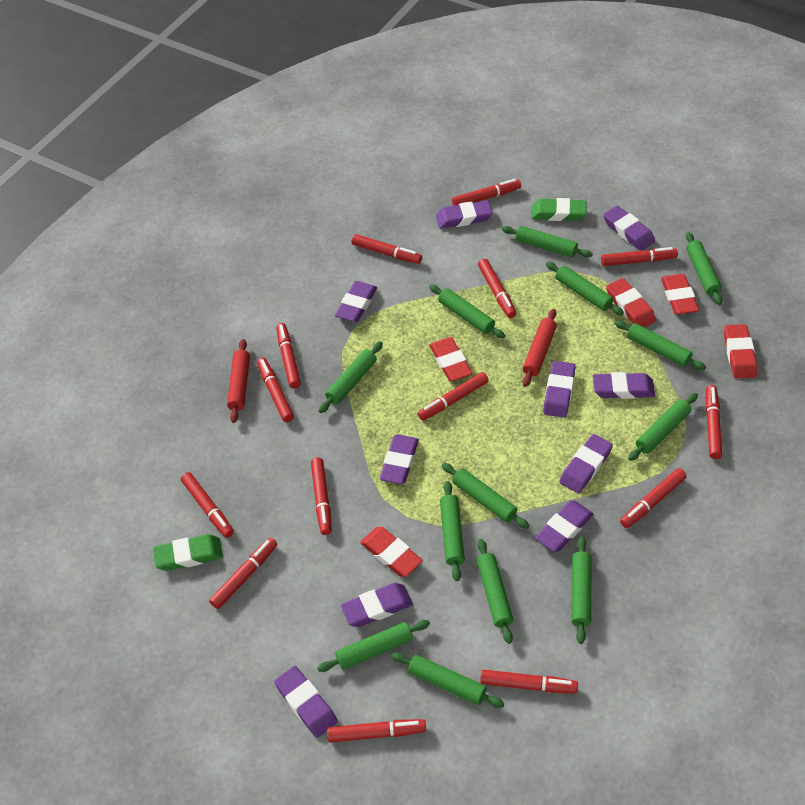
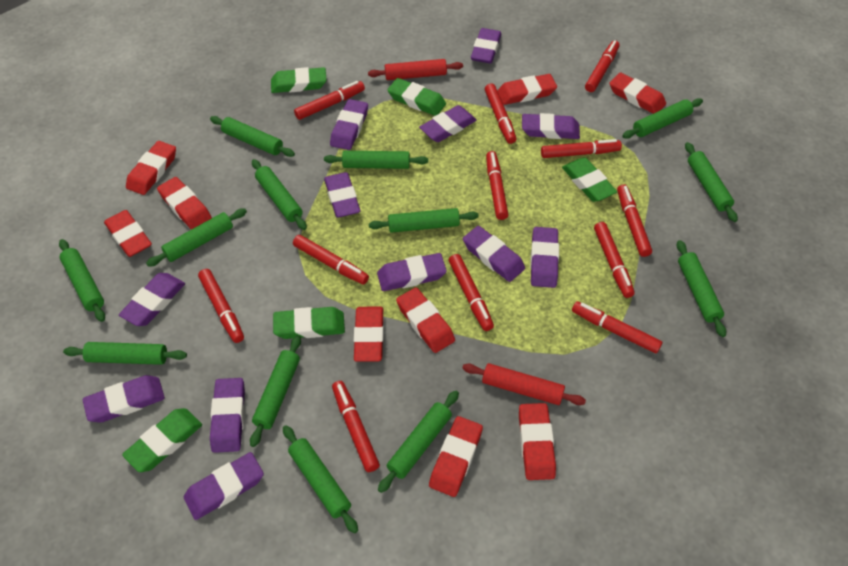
green eraser: 2 -> 5
purple eraser: 10 -> 12
red eraser: 5 -> 9
red marker: 14 -> 12

